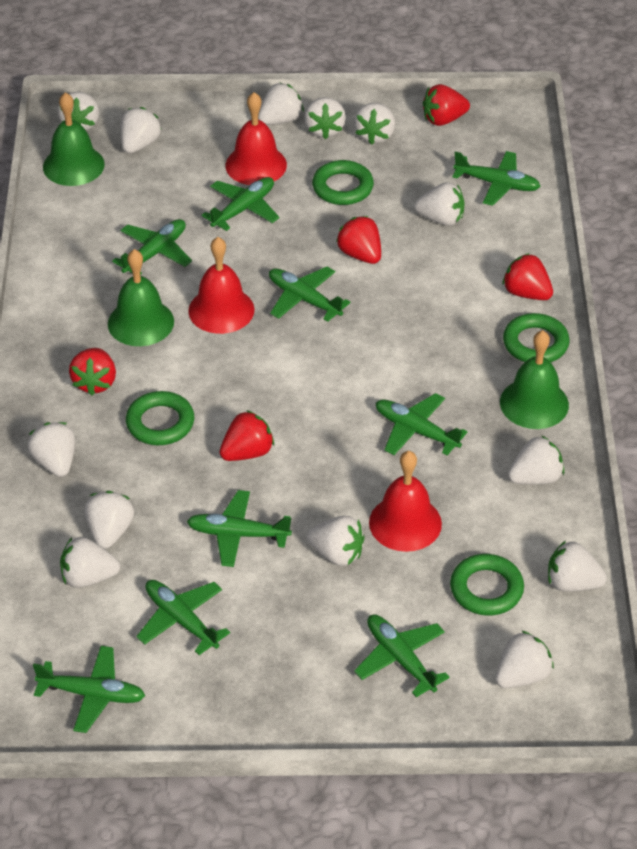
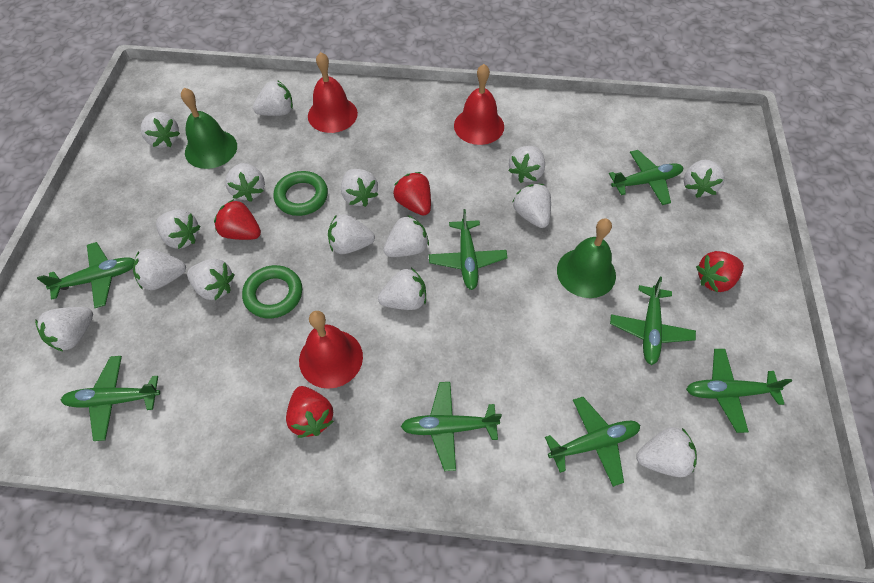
green bell: 3 -> 2
green plane: 9 -> 8
green ring: 4 -> 2
red strawberry: 5 -> 4
white strawberry: 13 -> 15

